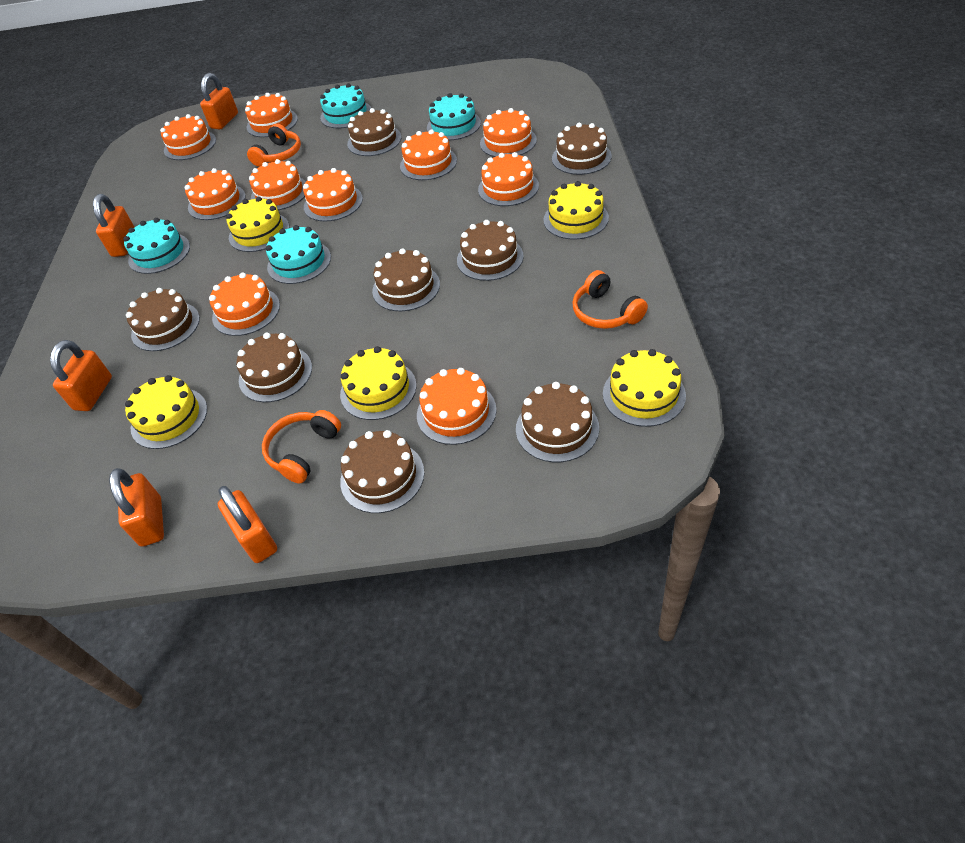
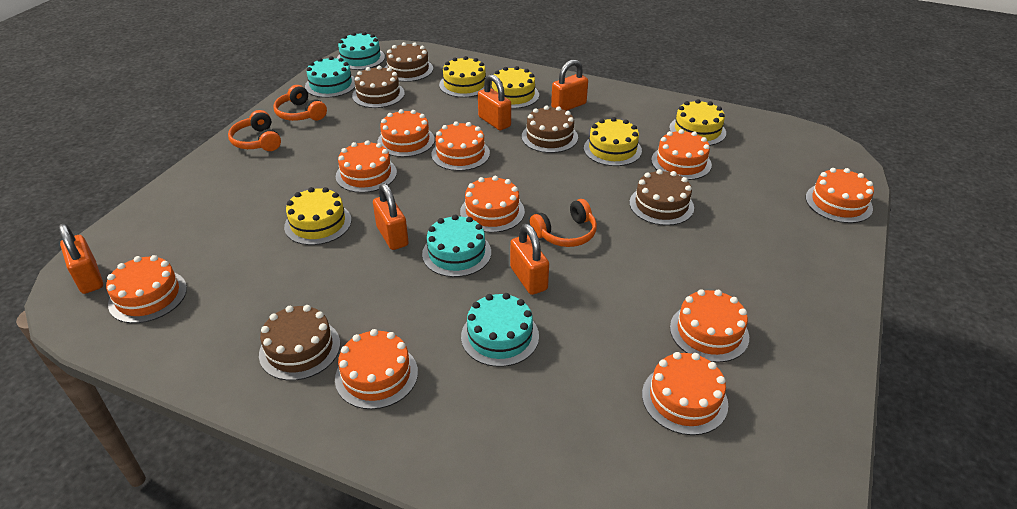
brown cake: 8 -> 5

